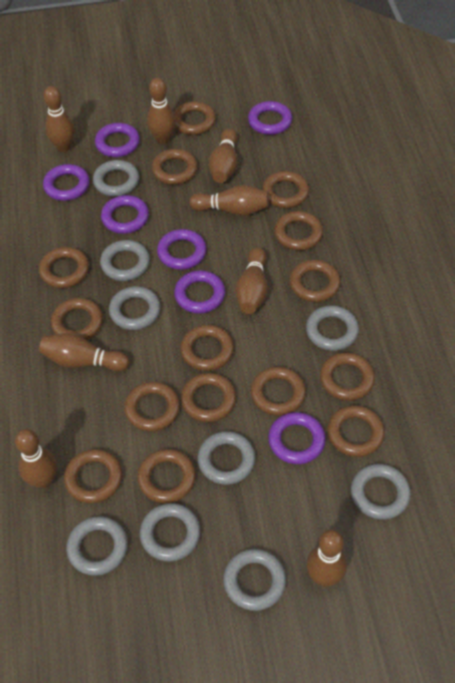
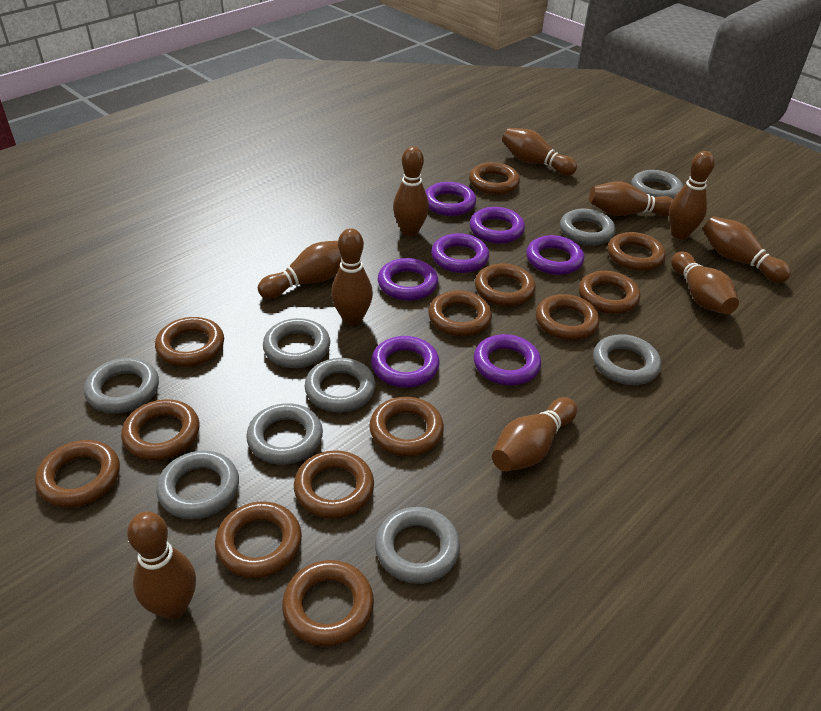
brown bowling pin: 8 -> 10
brown ring: 15 -> 13

